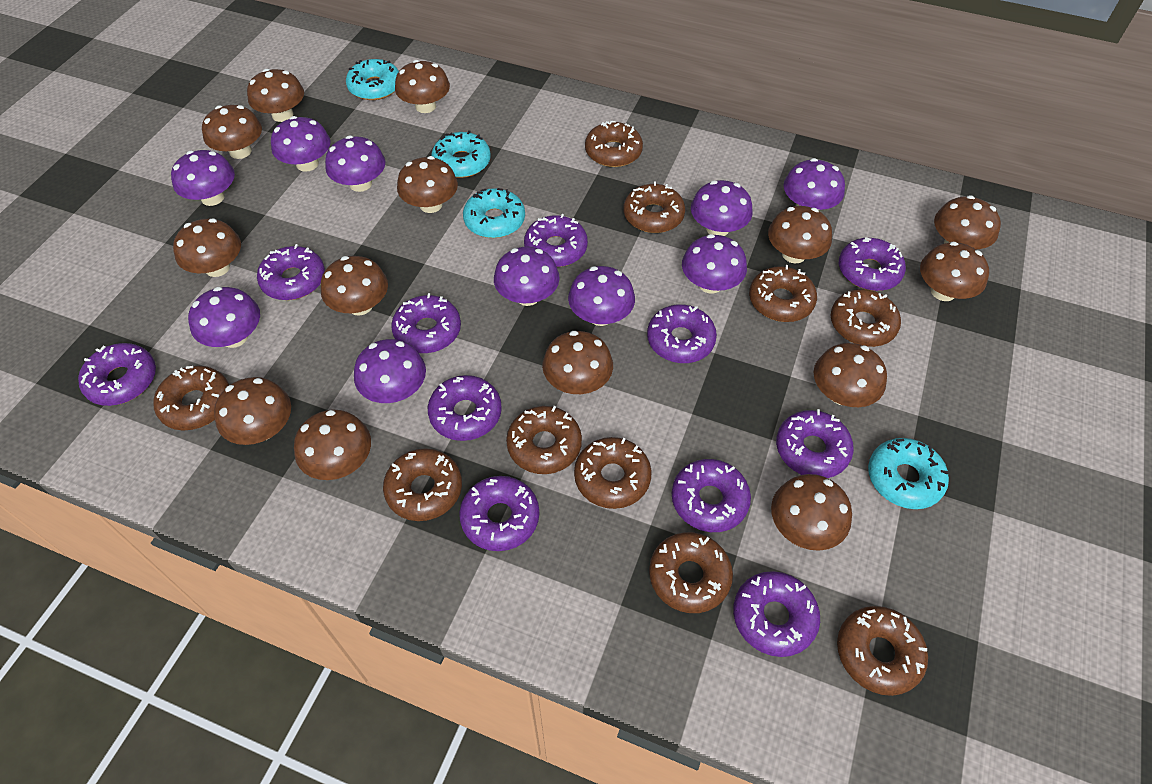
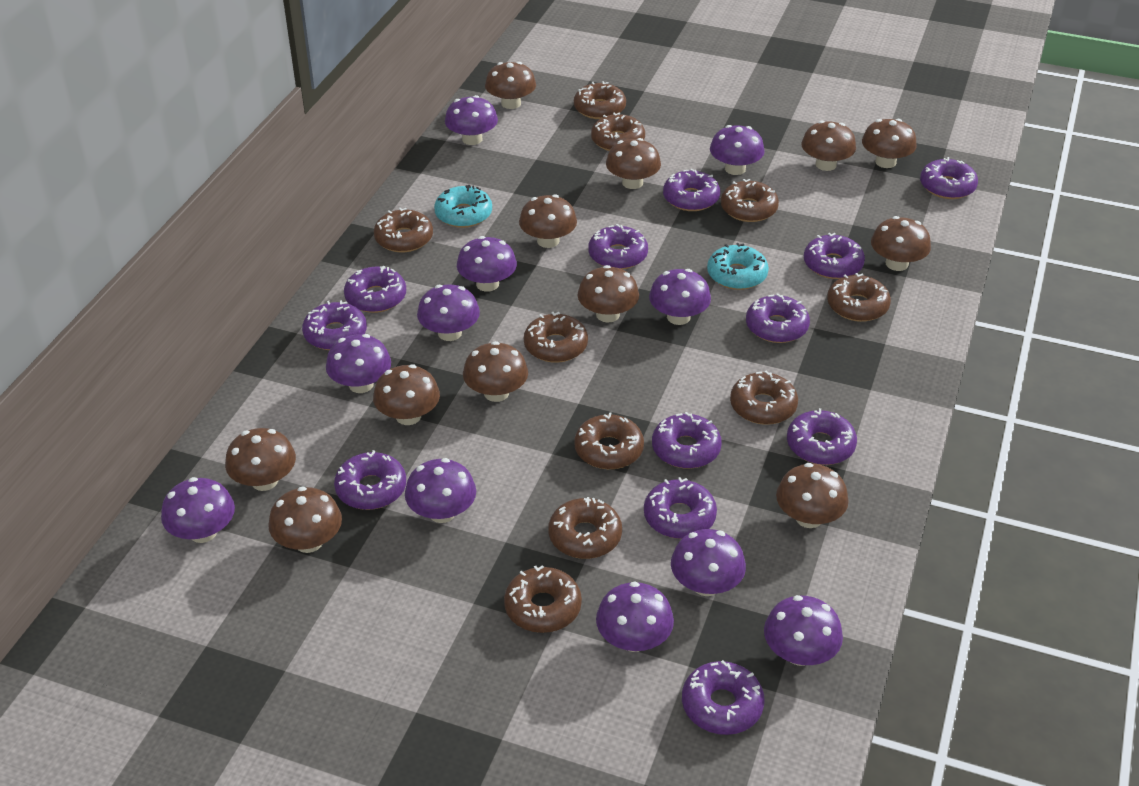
brown mushroom: 14 -> 12
purple donut: 11 -> 12
purple mushroom: 10 -> 11
turquoise donut: 4 -> 2

